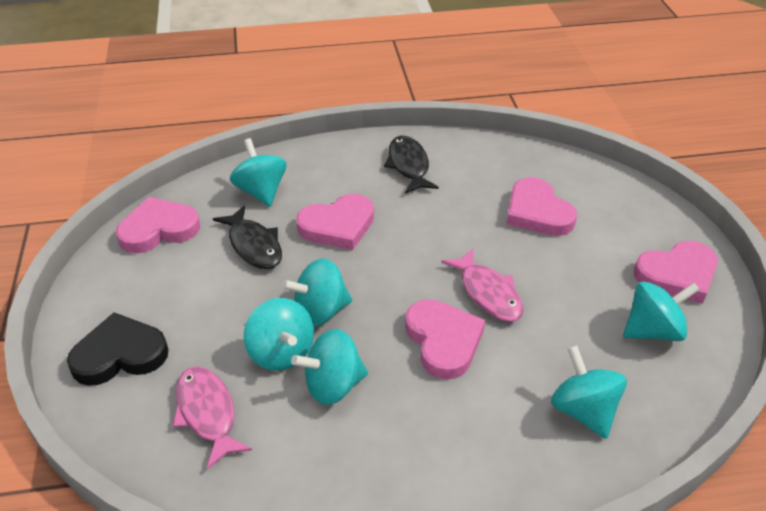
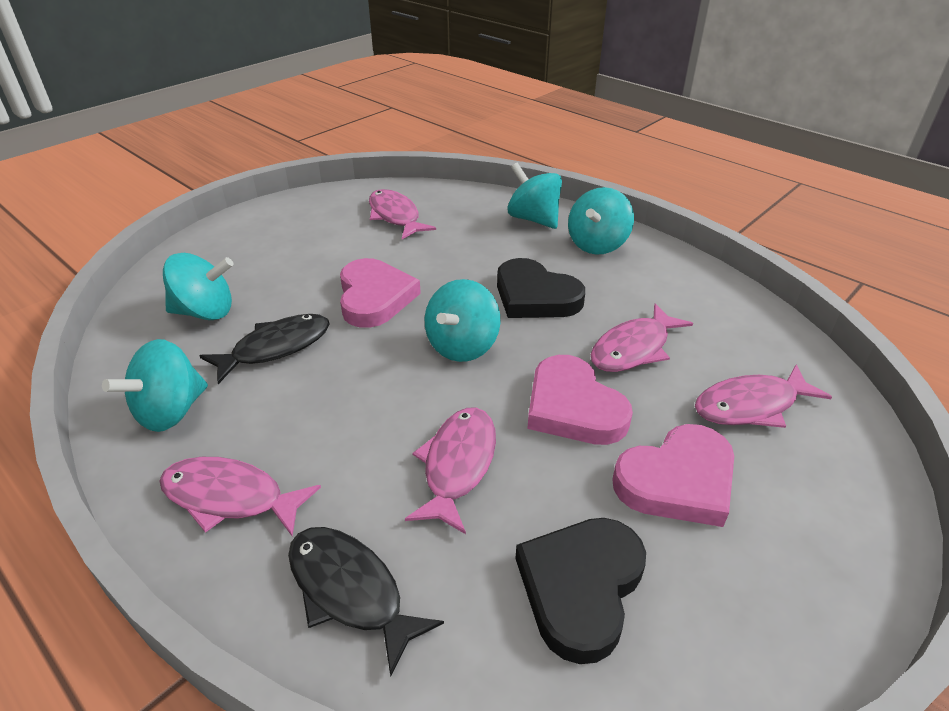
black heart: 1 -> 2
pink fish: 2 -> 5
pink heart: 5 -> 3
turquoise spinning top: 6 -> 5

